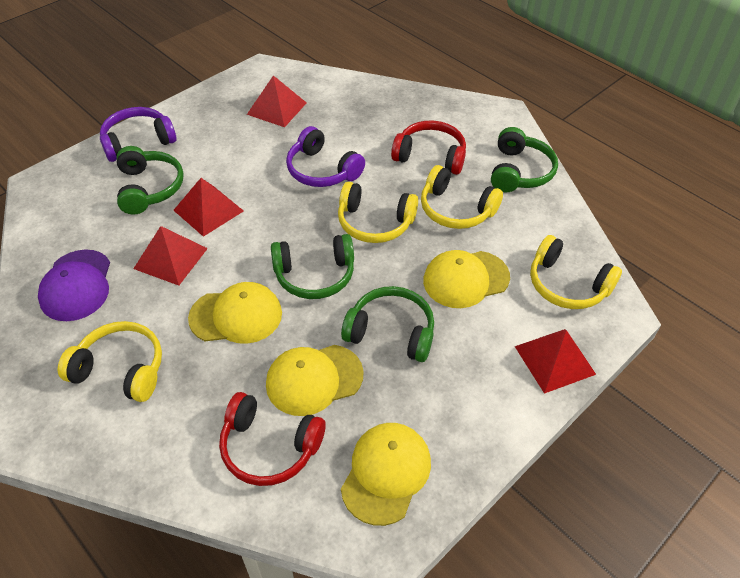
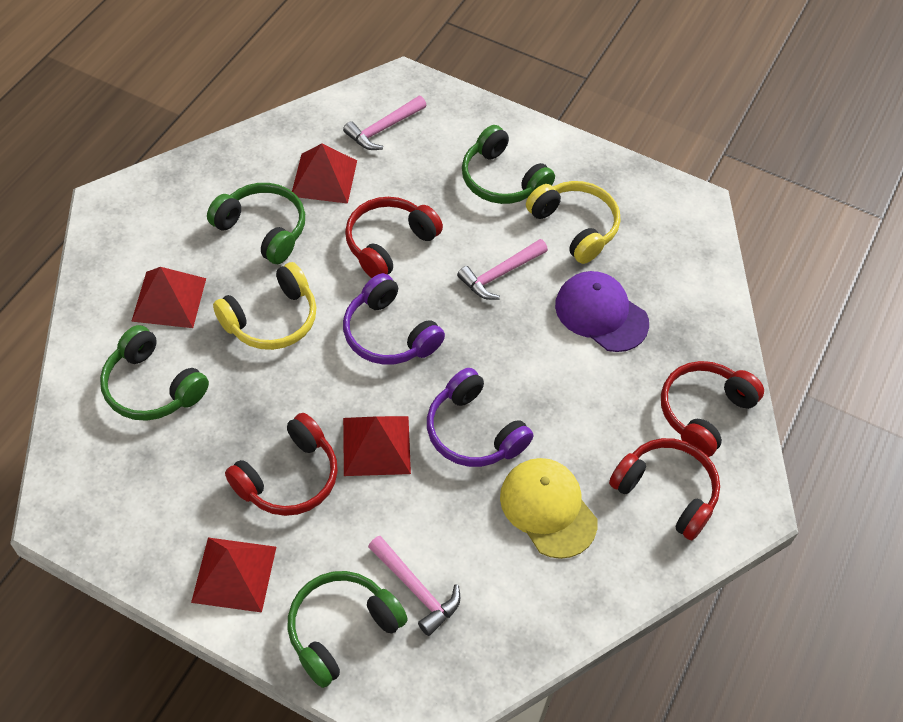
pink hammer: 0 -> 3
red headphones: 2 -> 4
yellow cap: 4 -> 1
yellow headphones: 4 -> 2

